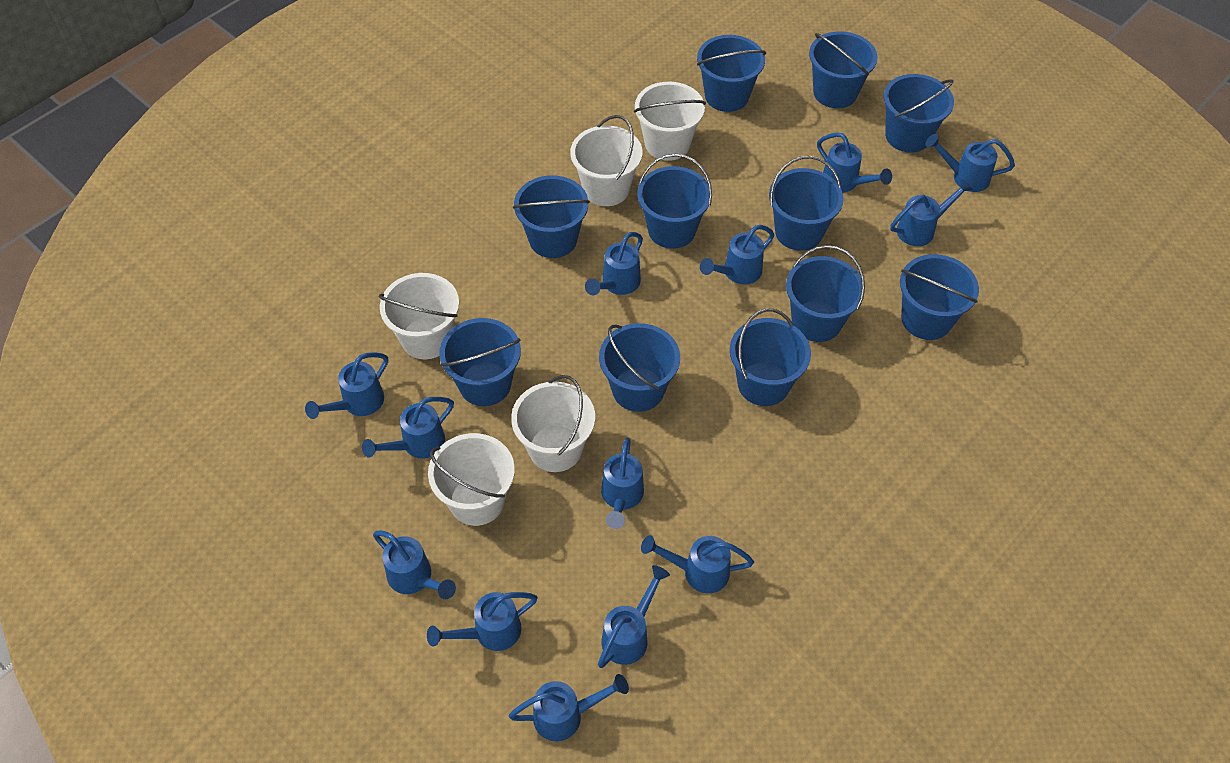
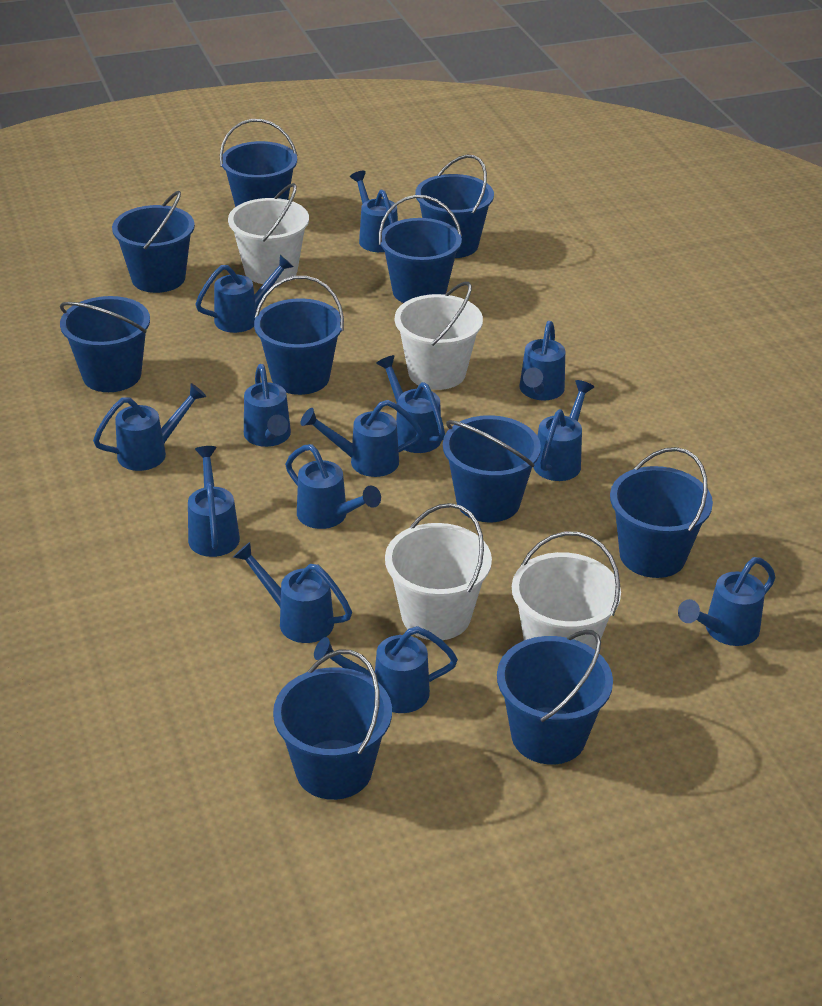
blue bucket: 11 -> 10
white bucket: 5 -> 4

